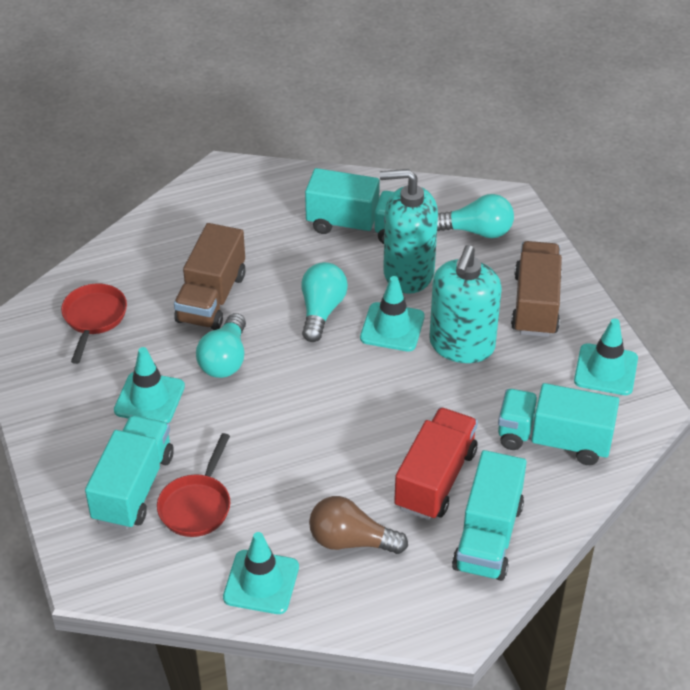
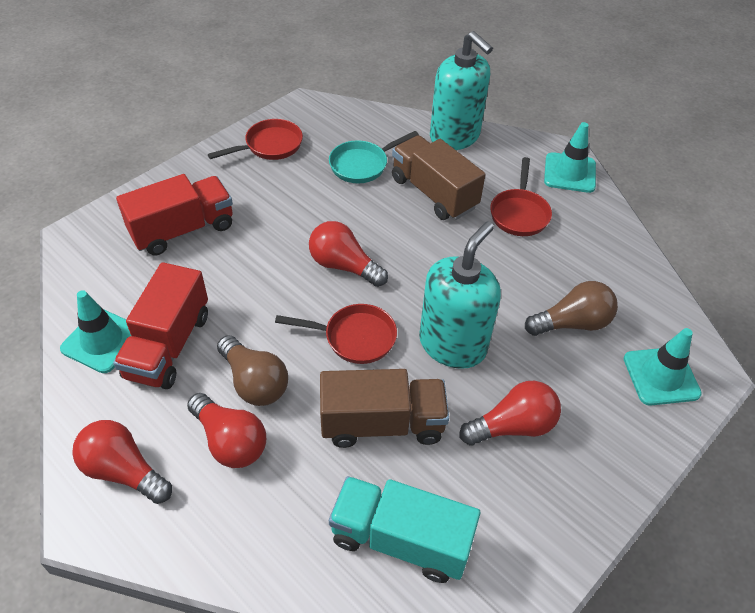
brown light bulb: 1 -> 2
red light bulb: 0 -> 4
red pan: 2 -> 3
red truck: 1 -> 2
turquoise light bulb: 3 -> 0
turquoise pan: 0 -> 1
turquoise traffic cone: 4 -> 3
turquoise truck: 4 -> 1

